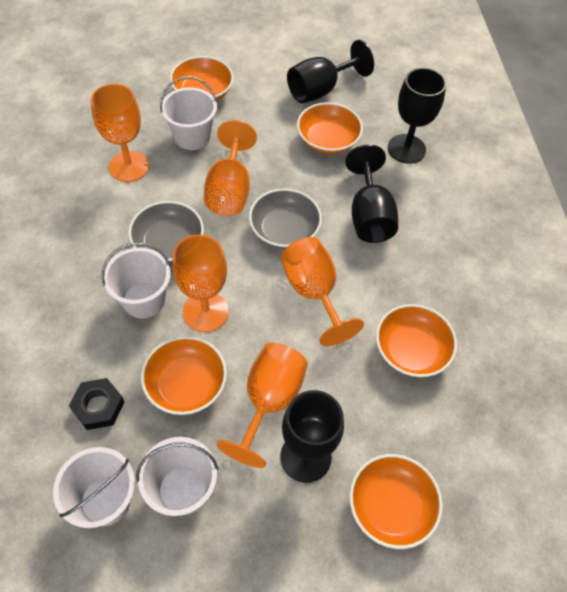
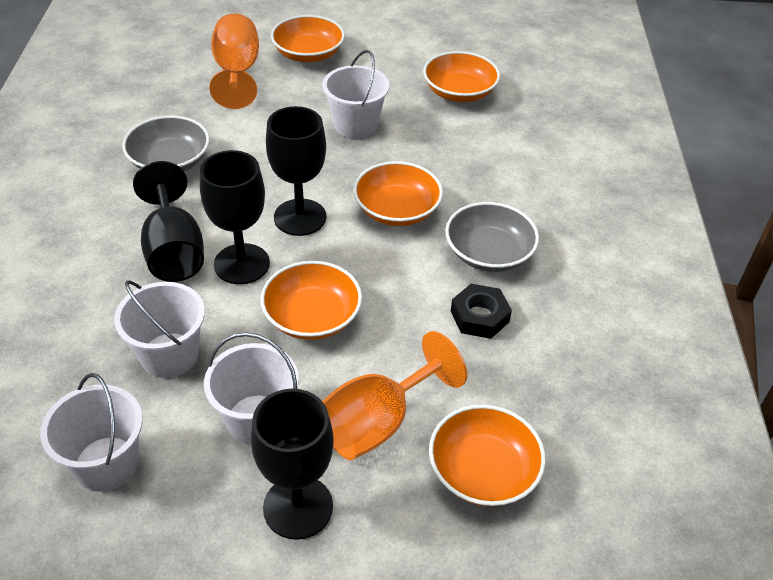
orange goblet: 5 -> 2

